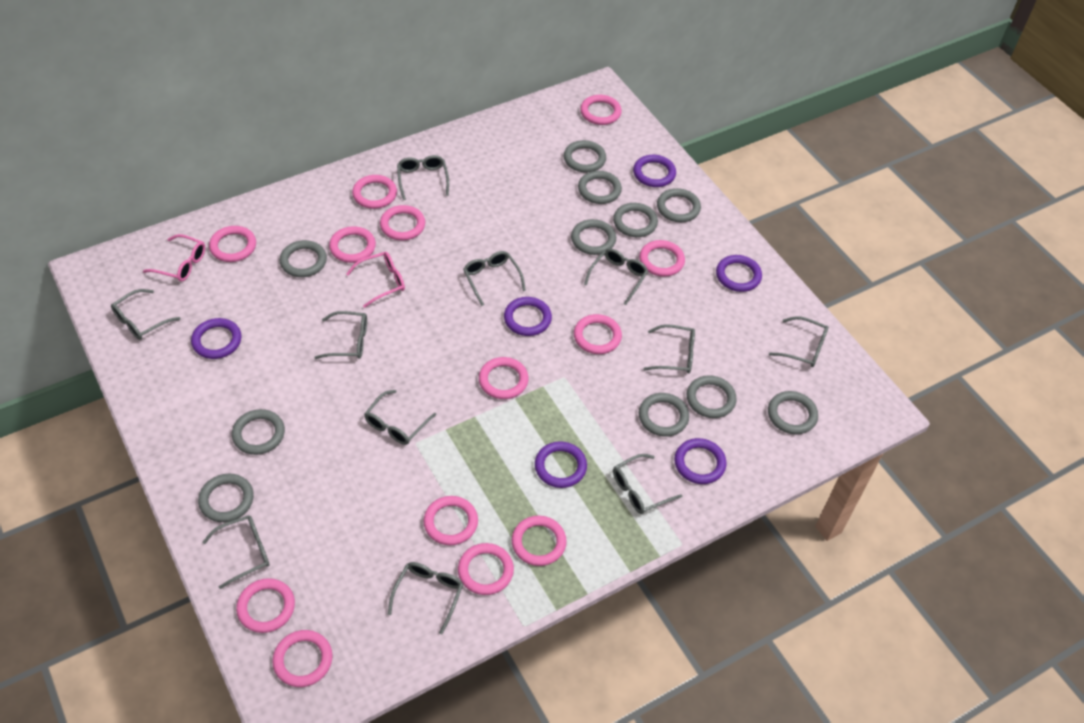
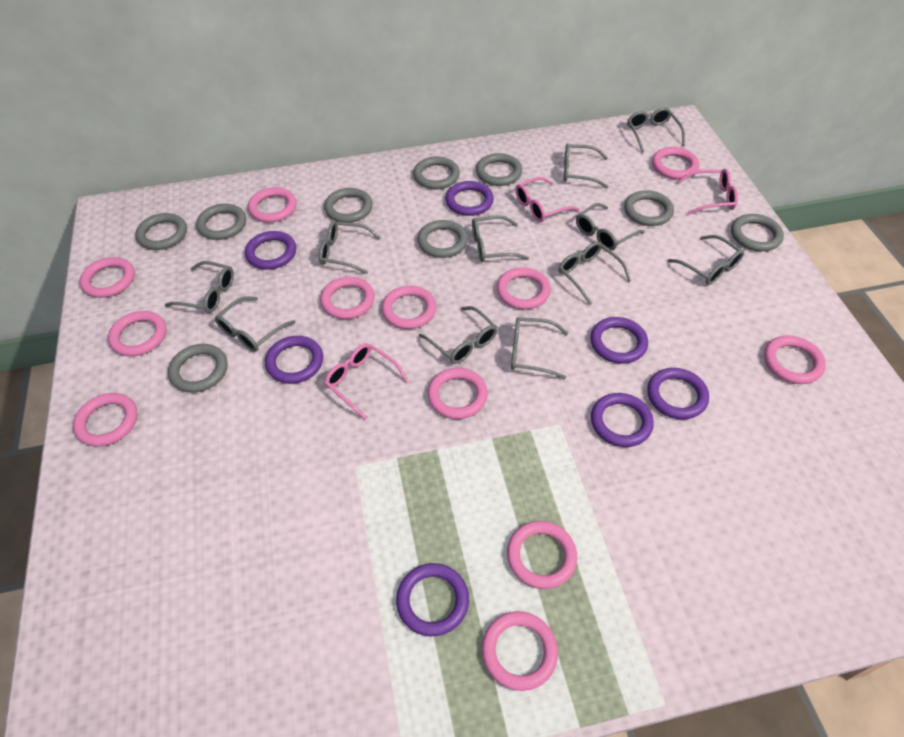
grey ring: 11 -> 9
pink glasses: 2 -> 3
pink ring: 13 -> 12
purple ring: 6 -> 7

